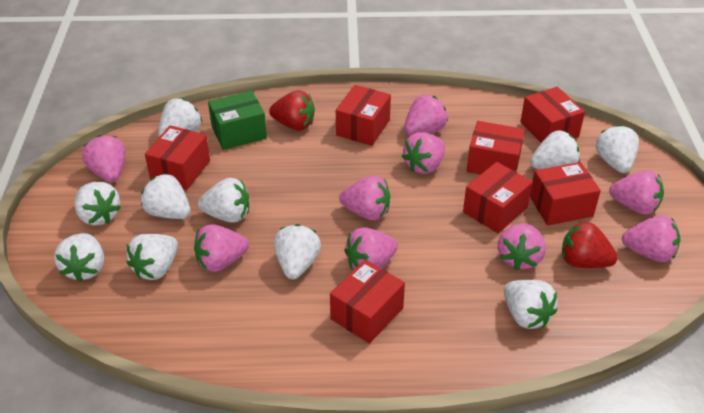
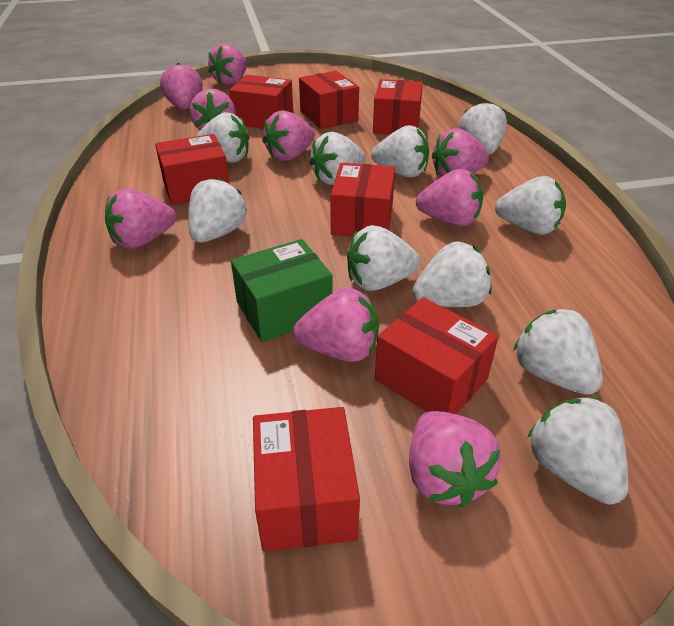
red strawberry: 2 -> 0

